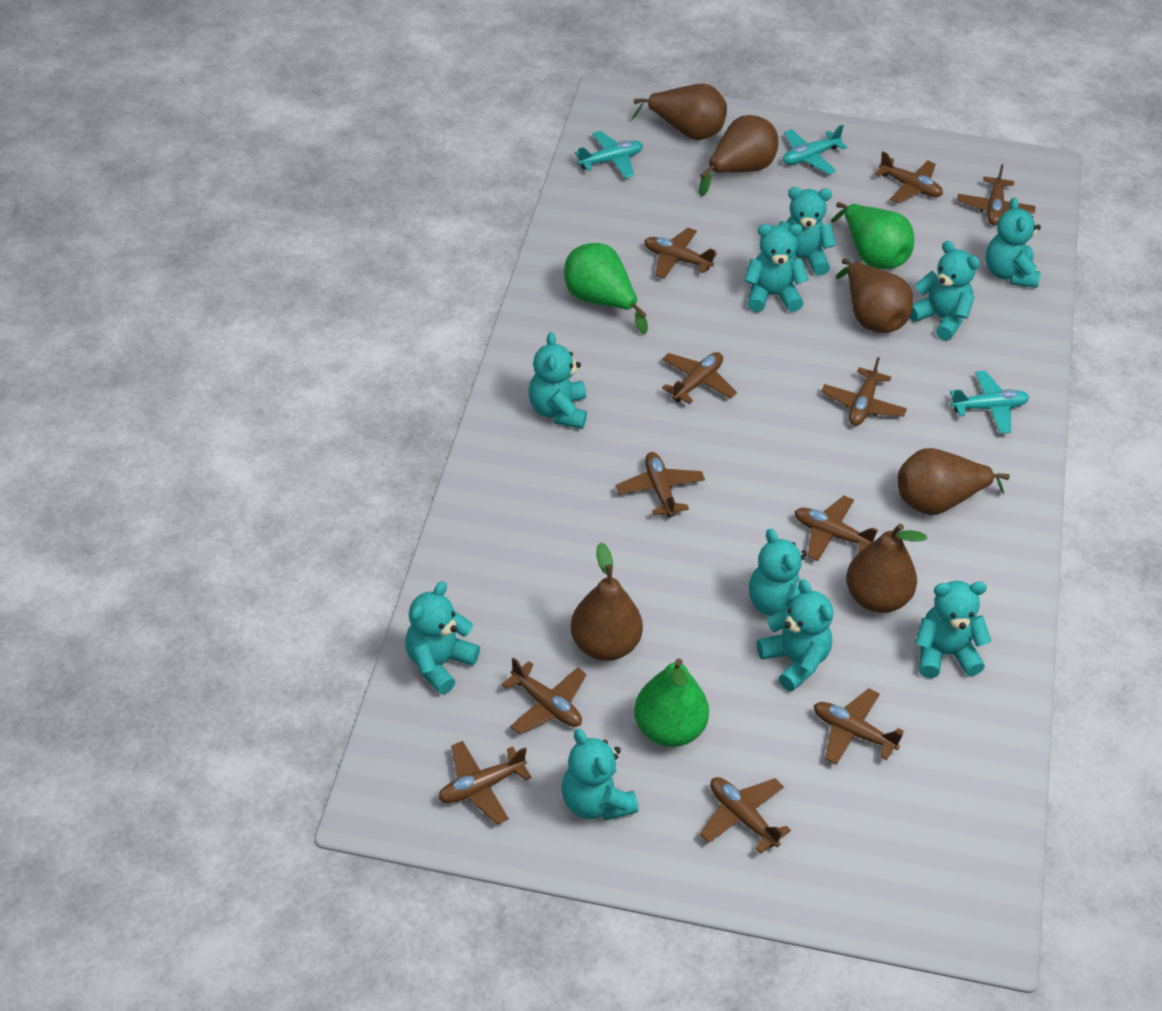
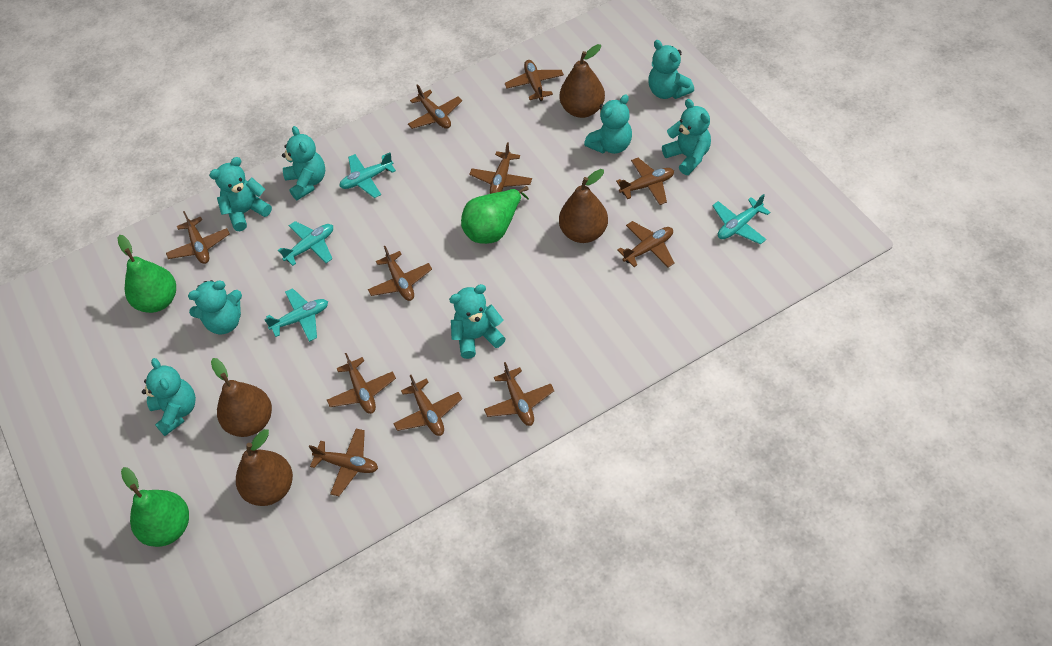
brown pear: 6 -> 4
turquoise plane: 3 -> 4
turquoise teddy bear: 10 -> 8

